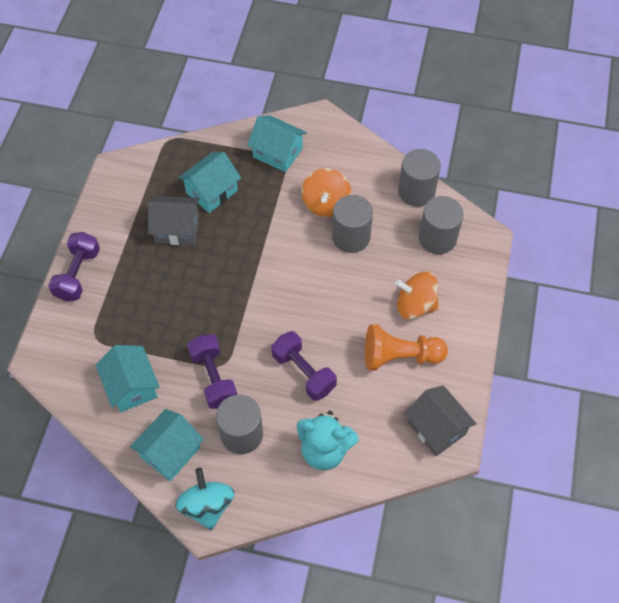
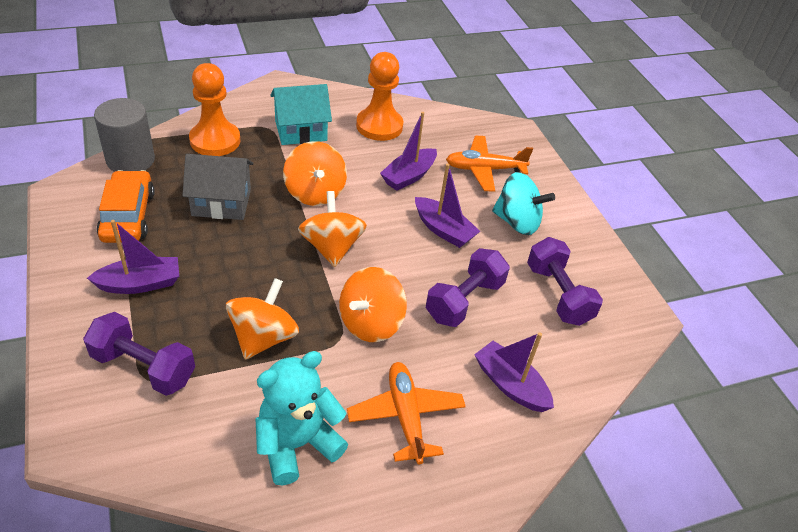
grey cylinder: 4 -> 1
grey house: 2 -> 1
orange car: 0 -> 1
orange pawn: 1 -> 2
orange plane: 0 -> 2
orange spinning top: 2 -> 4
purple boat: 0 -> 4
turquoise house: 4 -> 1

